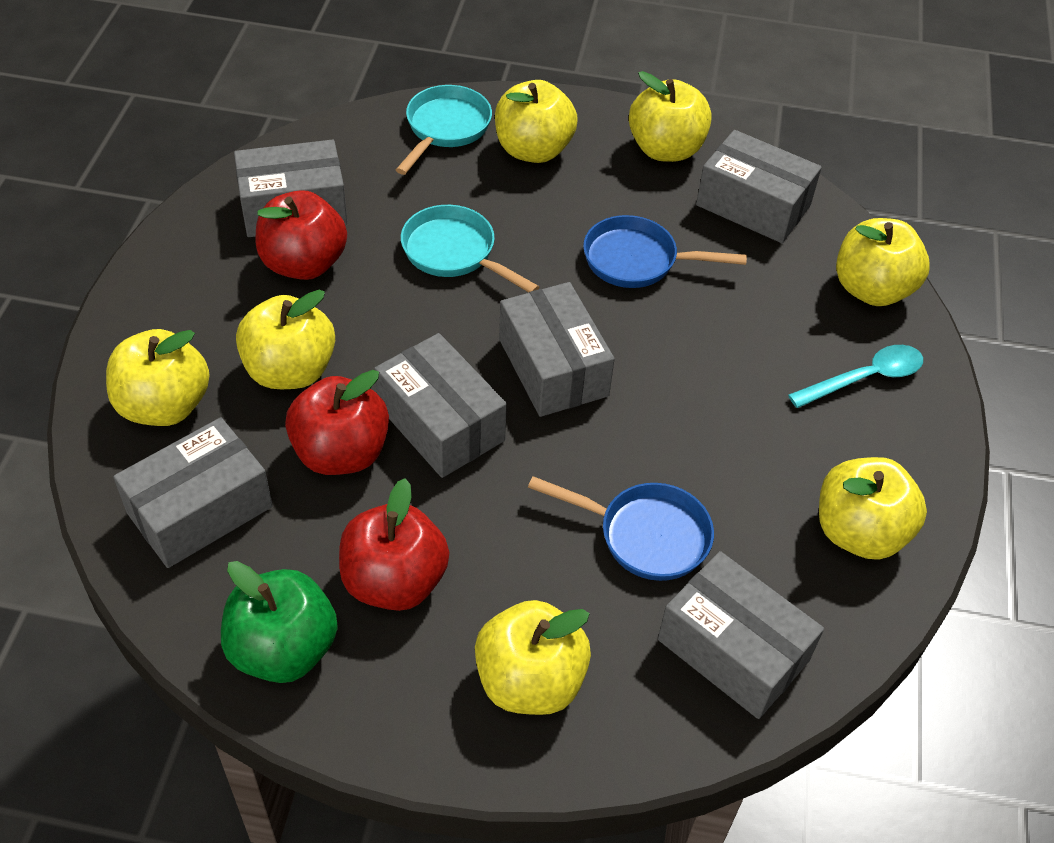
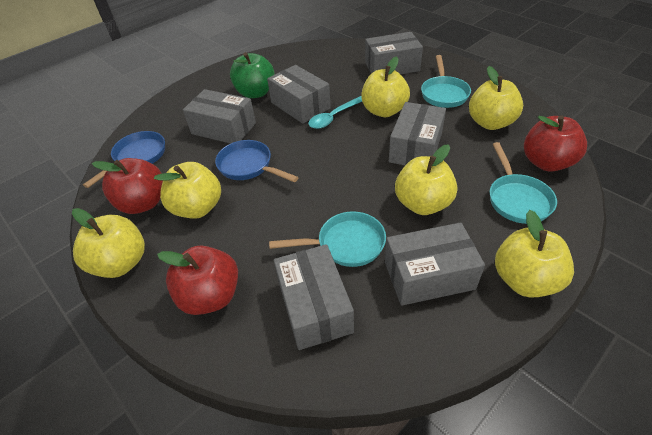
turquoise pan: 2 -> 3
yellow apple: 7 -> 6

